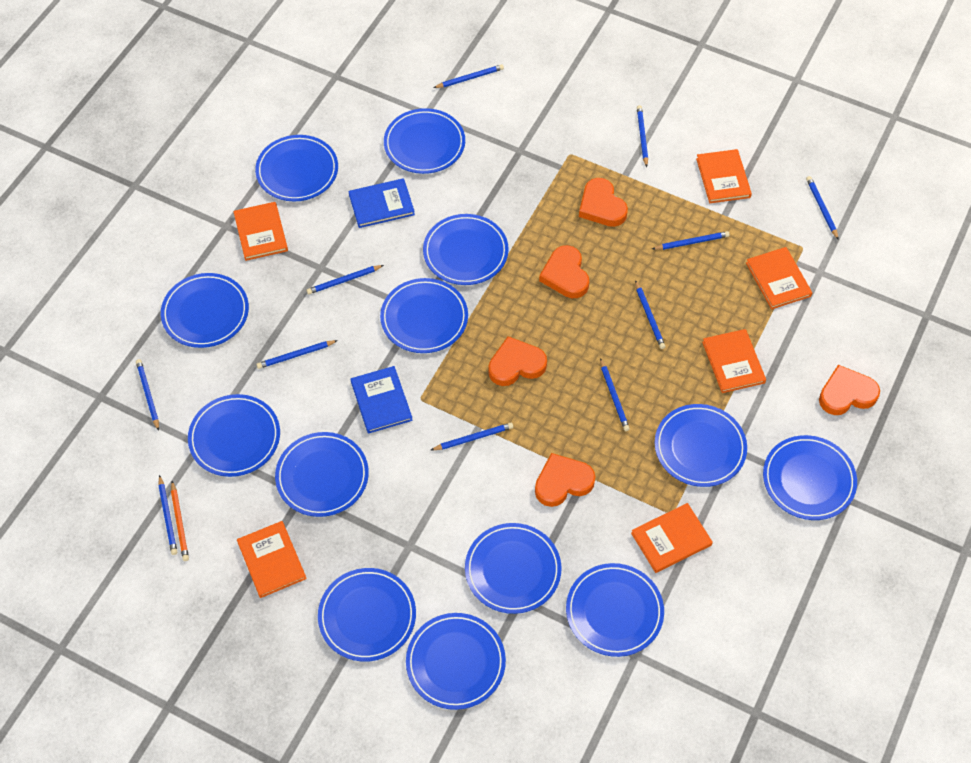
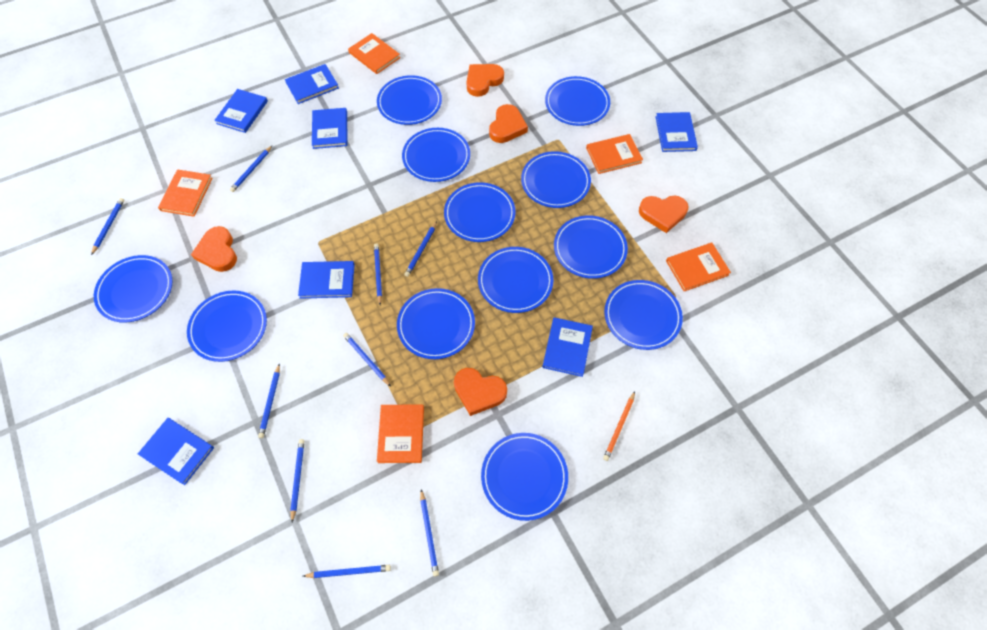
blue book: 2 -> 7
blue pencil: 11 -> 9
blue plate: 13 -> 12
orange book: 6 -> 5

